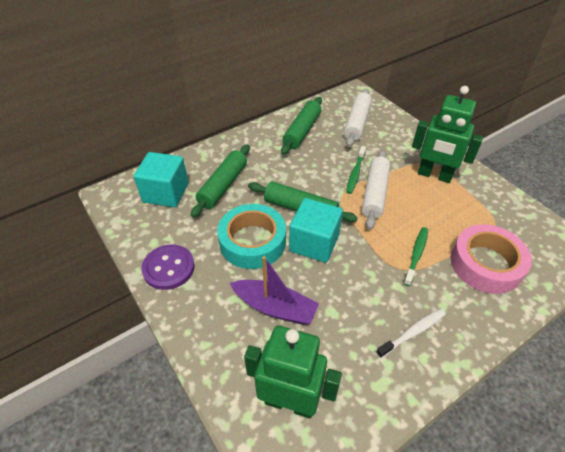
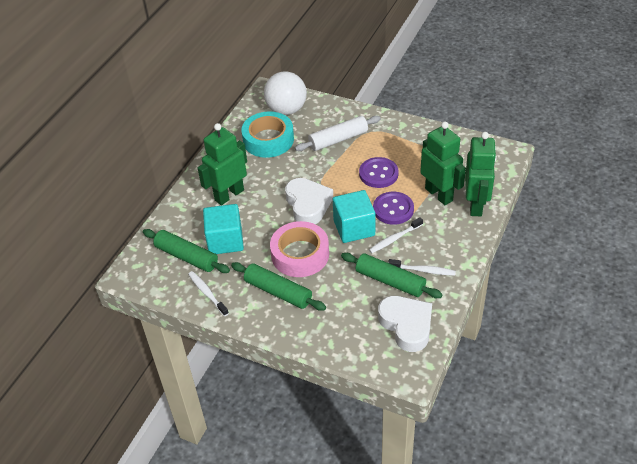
green robot: 2 -> 3
green toothbrush: 2 -> 0
purple boat: 1 -> 0
purple button: 1 -> 2
white ball: 0 -> 1
white heart: 0 -> 2
white rolling pin: 2 -> 1
white toothbrush: 1 -> 3

